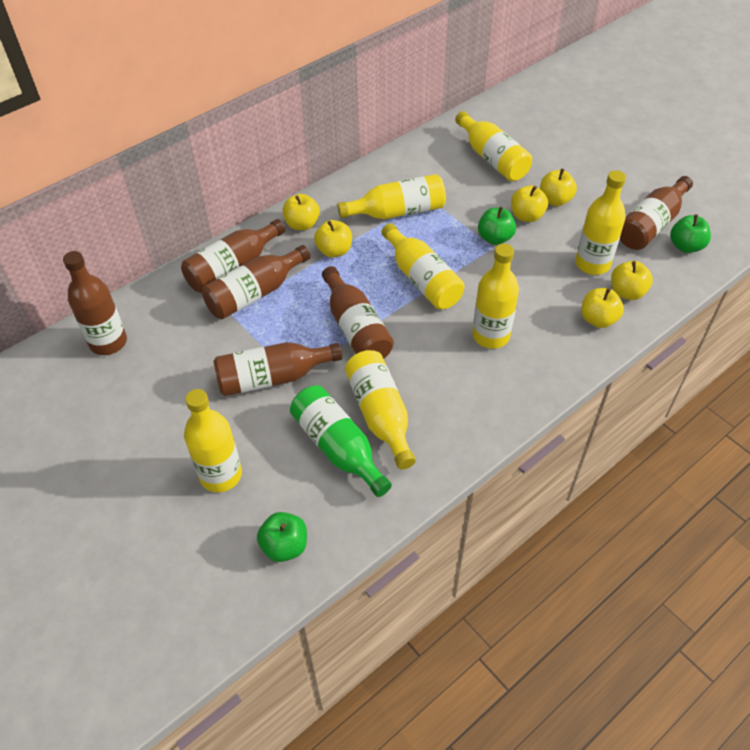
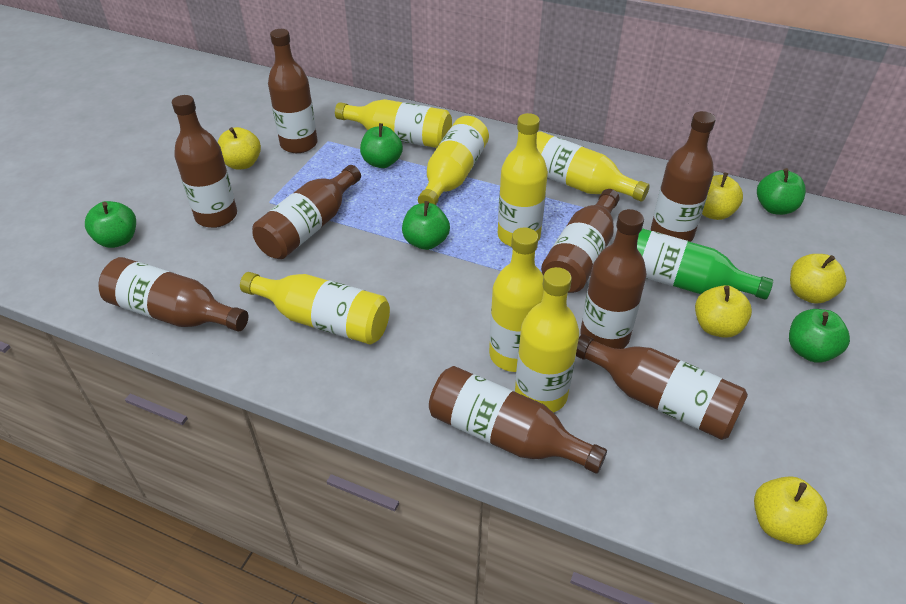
brown bottle: 6 -> 9
green apple: 3 -> 5
yellow apple: 6 -> 5

